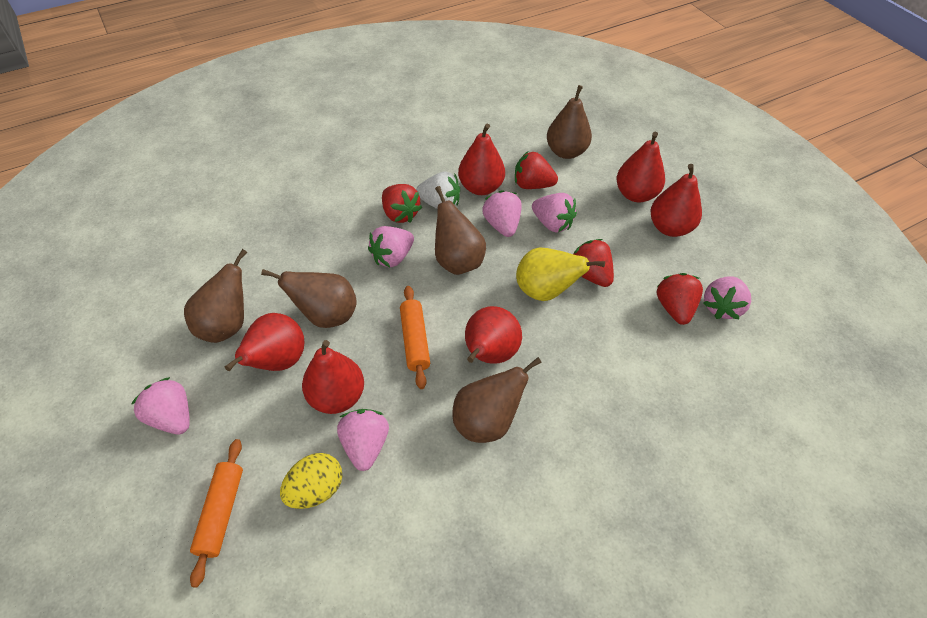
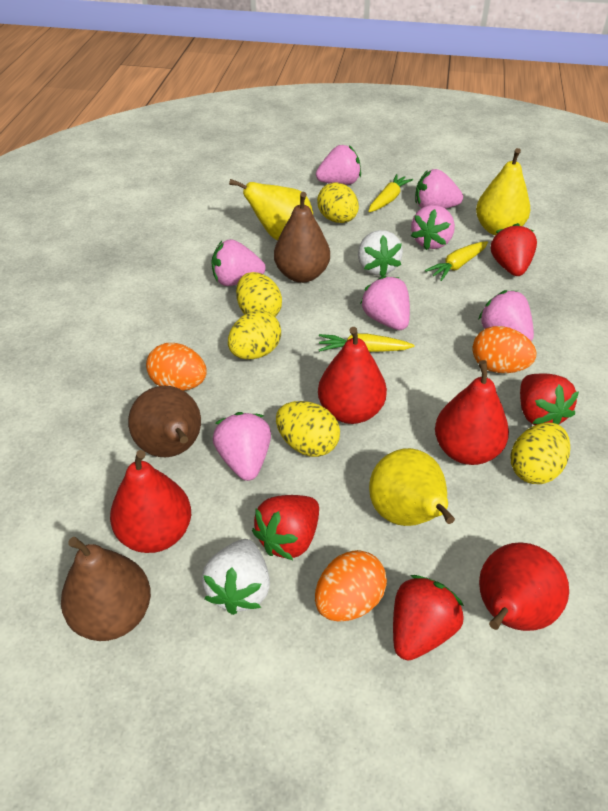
brown pear: 5 -> 3
orange egg: 0 -> 3
orange rolling pin: 2 -> 0
pink strawberry: 6 -> 7
red pear: 6 -> 4
white strawberry: 1 -> 2
yellow carrot: 0 -> 3
yellow egg: 1 -> 5
yellow pear: 1 -> 3

